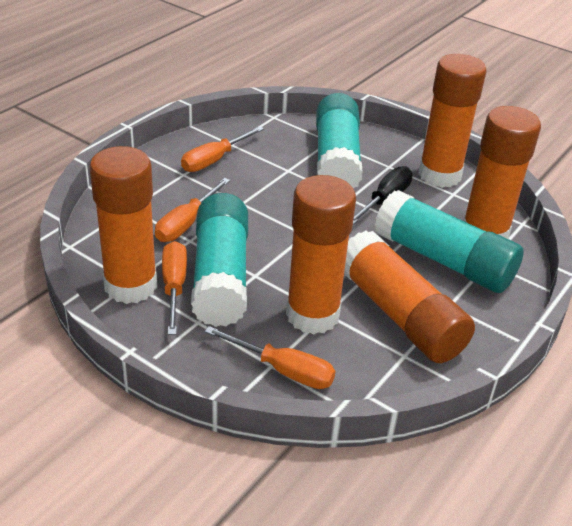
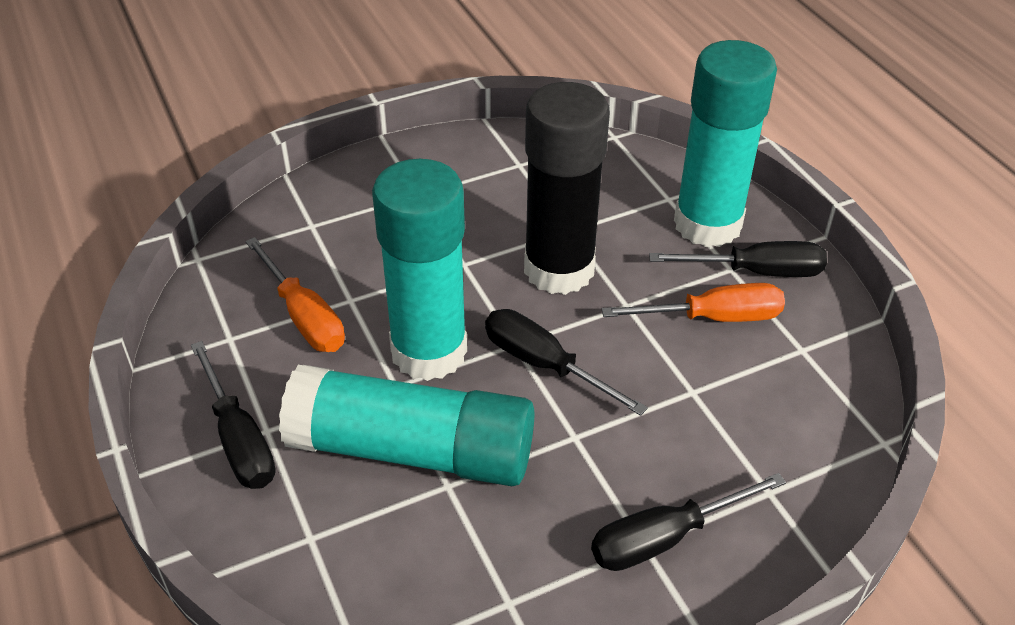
black glue stick: 0 -> 1
black screwdriver: 1 -> 4
orange glue stick: 5 -> 0
orange screwdriver: 4 -> 2

